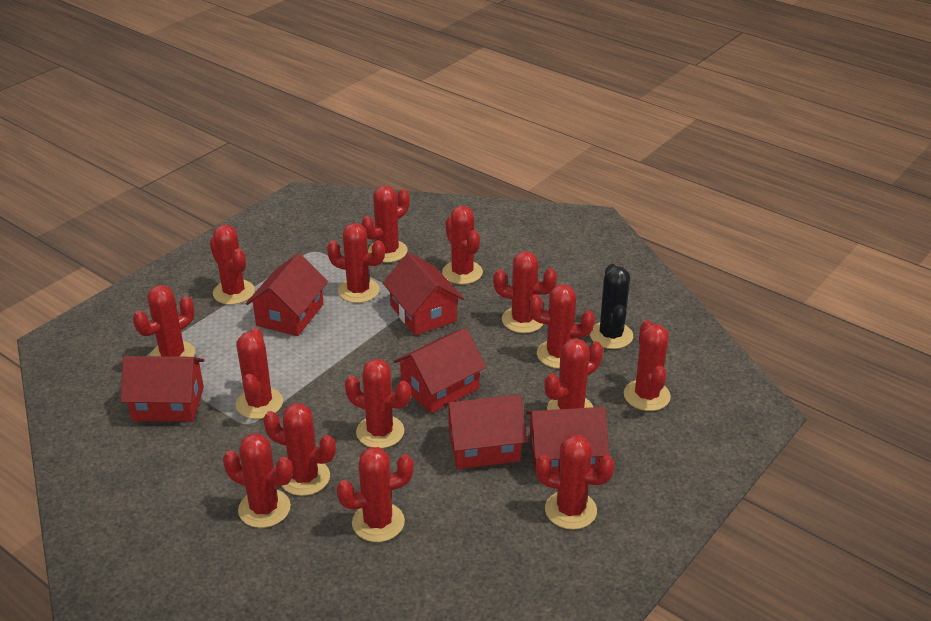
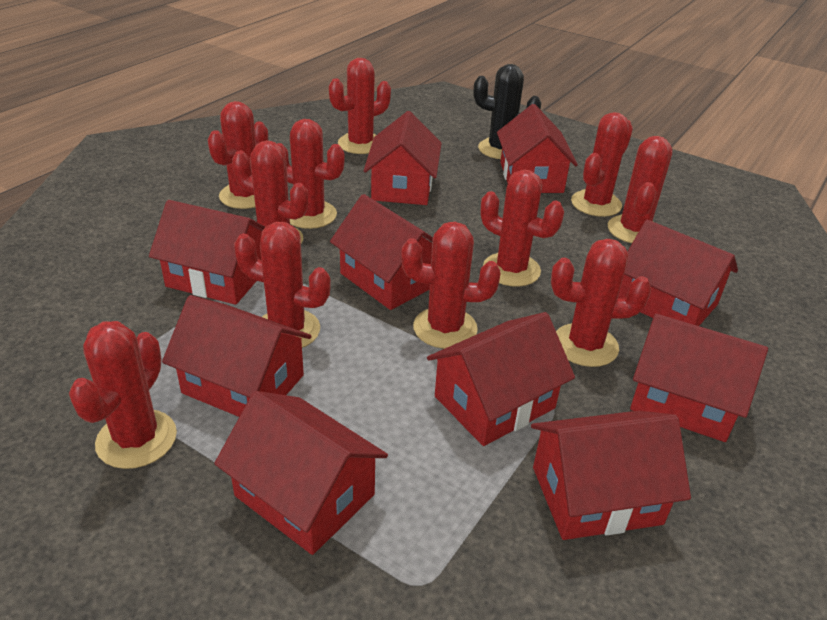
red cactus: 15 -> 11
red house: 6 -> 10

